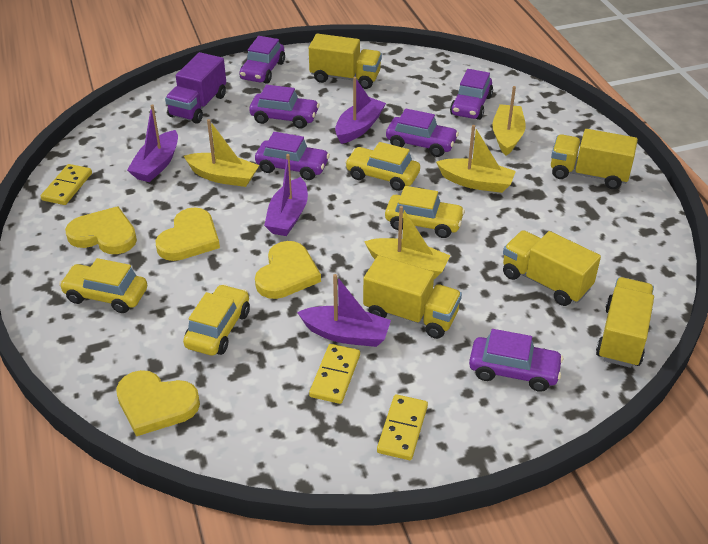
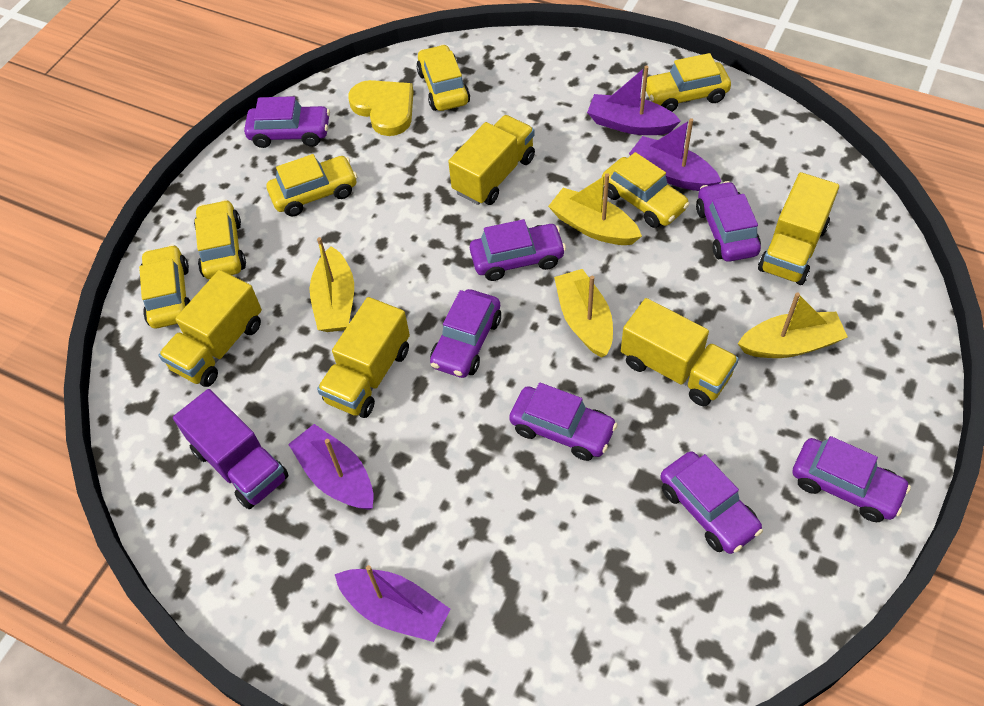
purple car: 6 -> 7
yellow car: 4 -> 6
yellow domino: 3 -> 0
yellow heart: 4 -> 1

